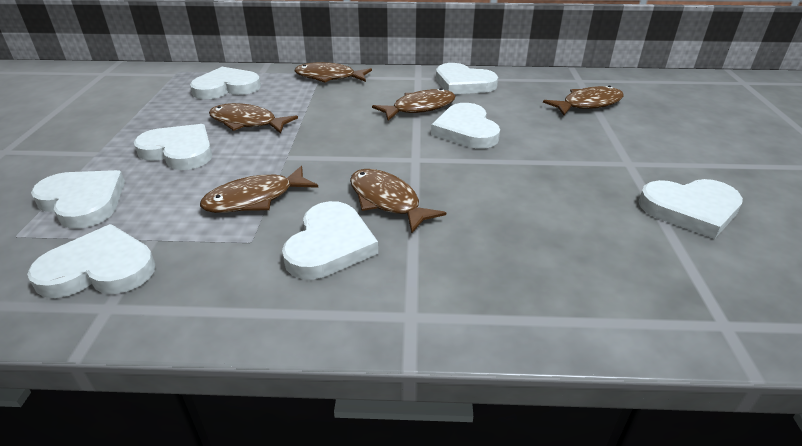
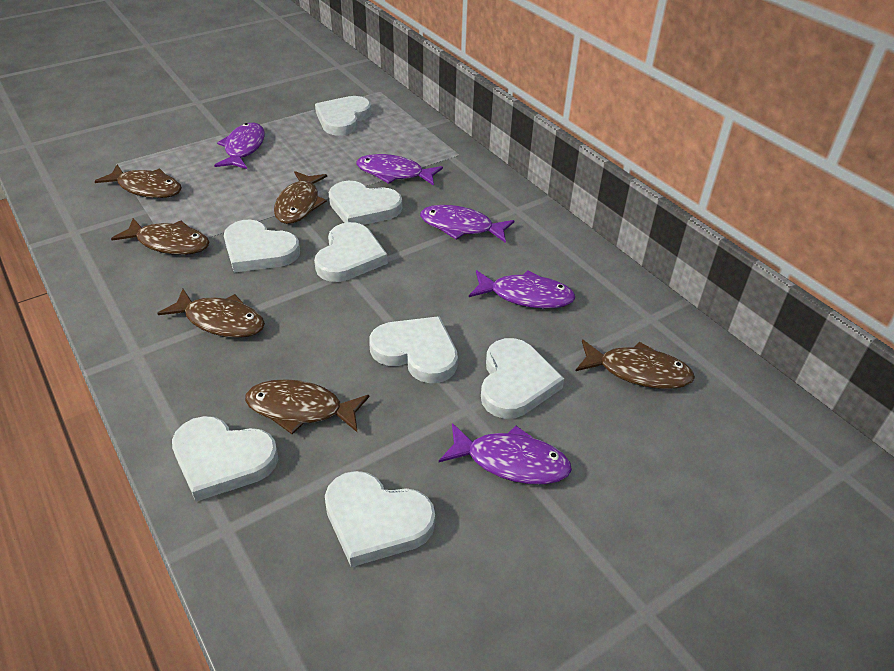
purple fish: 0 -> 5

